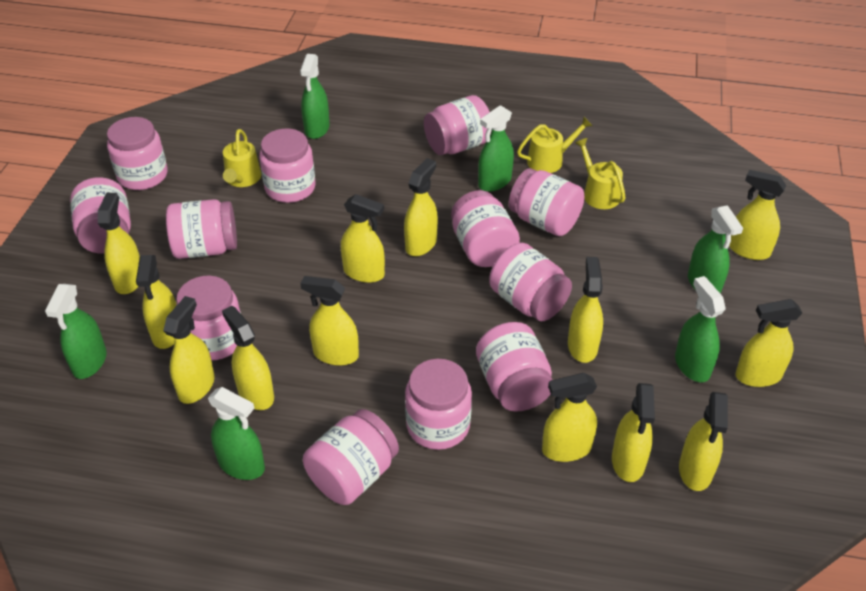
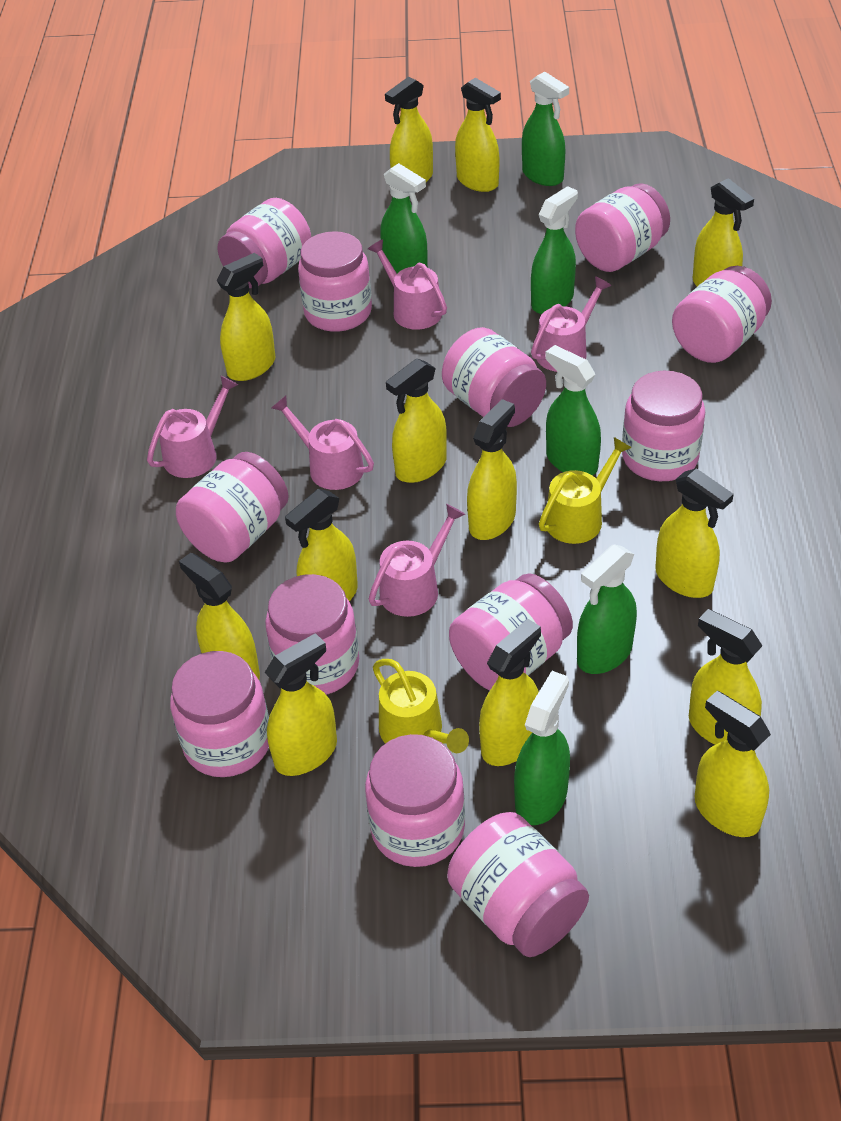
pink watering can: 0 -> 5
yellow watering can: 3 -> 2

